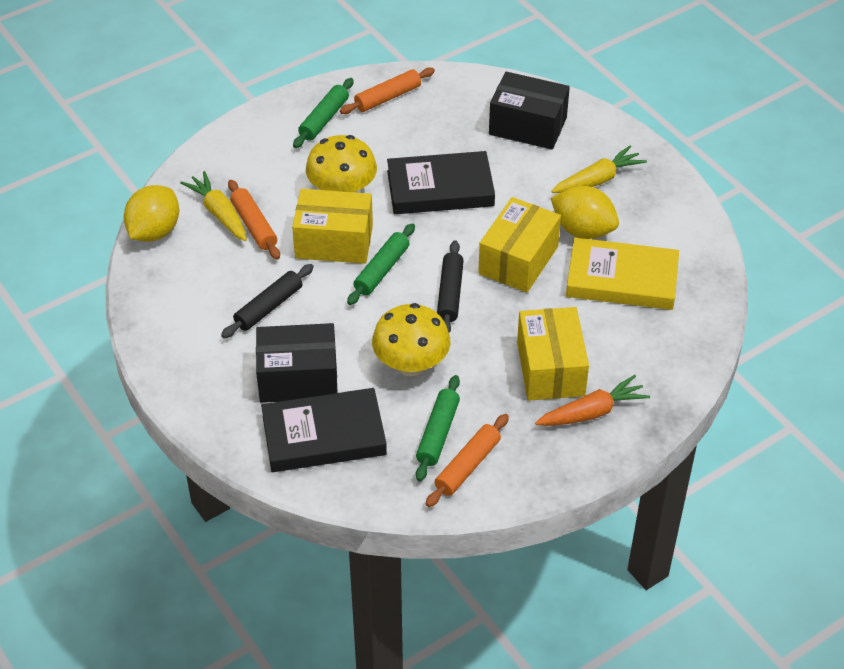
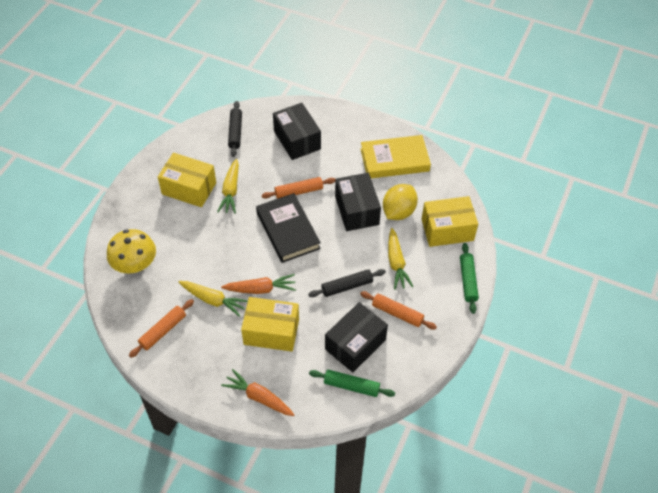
black book: 2 -> 1
black box: 2 -> 3
green rolling pin: 3 -> 2
orange carrot: 1 -> 2
yellow carrot: 2 -> 3
yellow lemon: 2 -> 1
yellow mushroom: 2 -> 1

